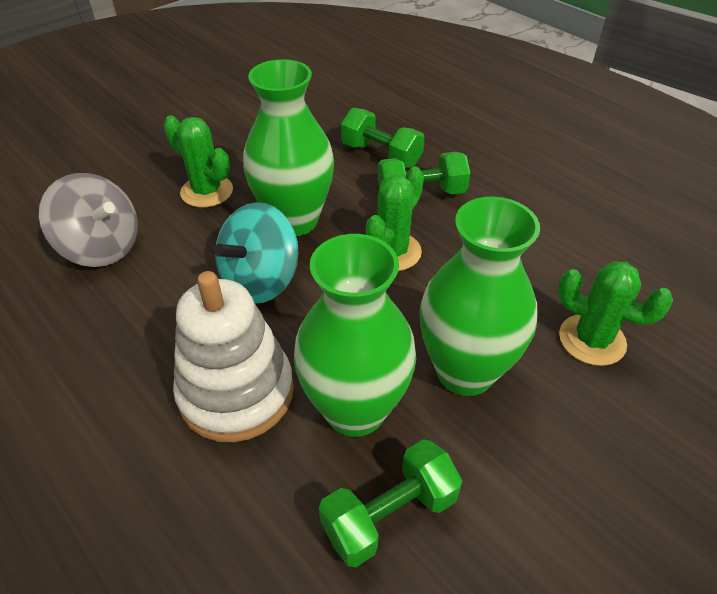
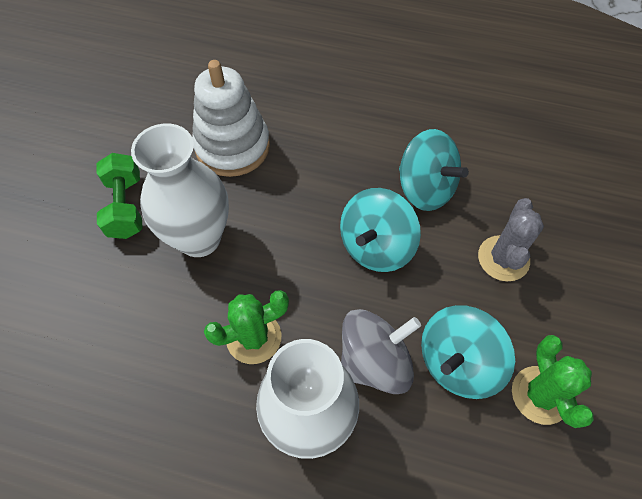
green cactus: 3 -> 2
green dumbbell: 3 -> 1
green vase: 3 -> 0
grey cactus: 0 -> 1
turquoise spinning top: 1 -> 3
white vase: 0 -> 2

